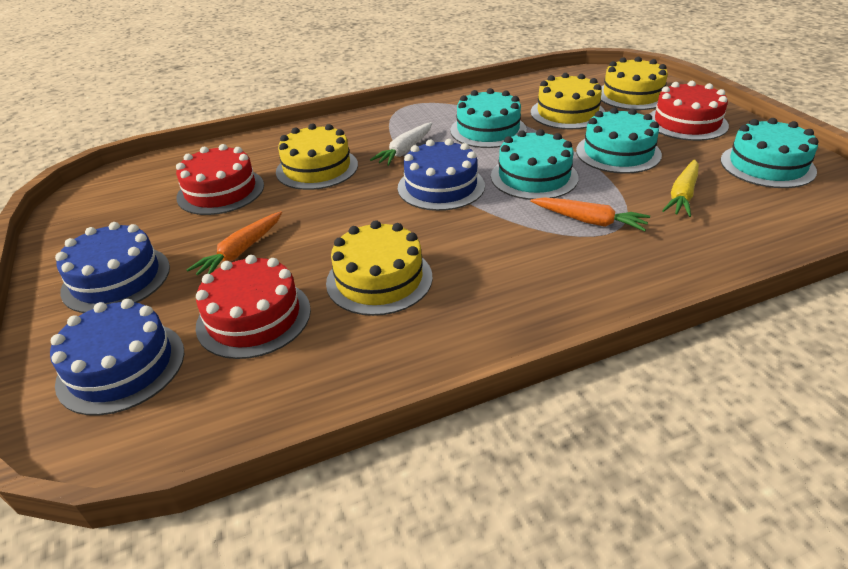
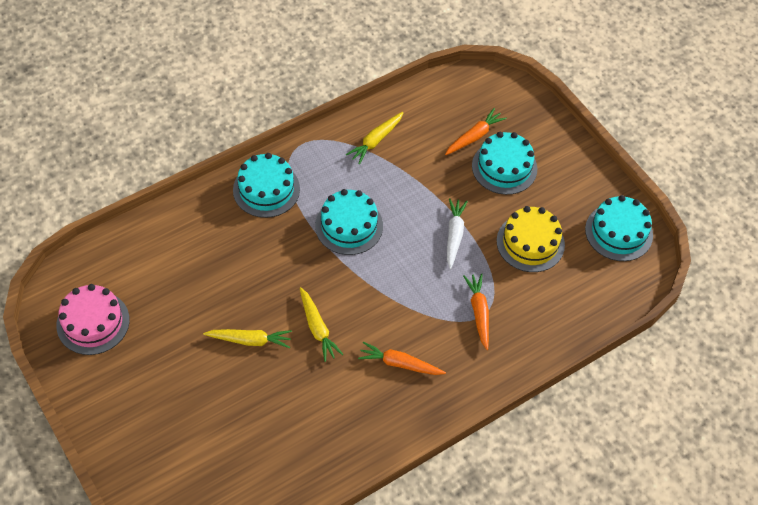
blue cake: 3 -> 0
orange carrot: 2 -> 3
pink cake: 0 -> 1
red cake: 3 -> 0
yellow cake: 4 -> 1
yellow carrot: 1 -> 3

